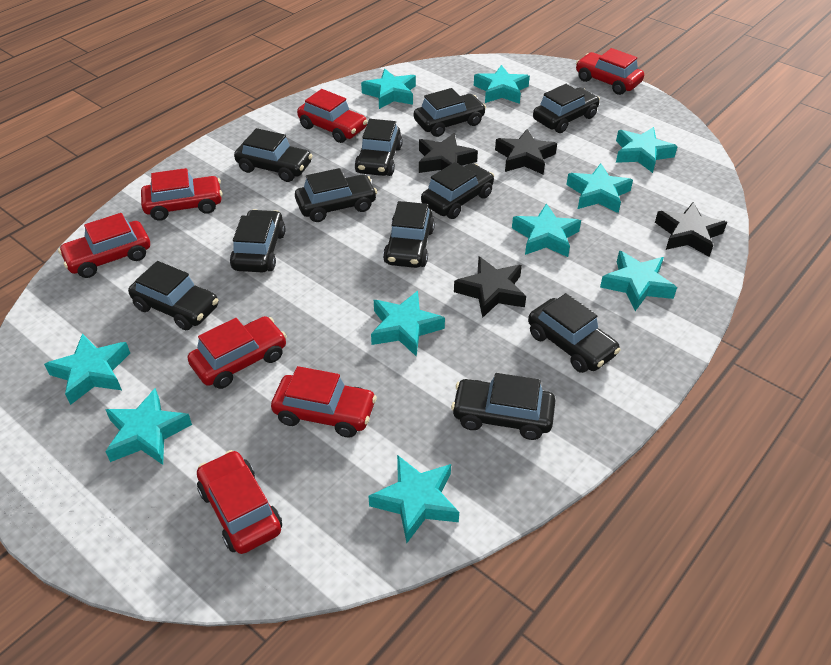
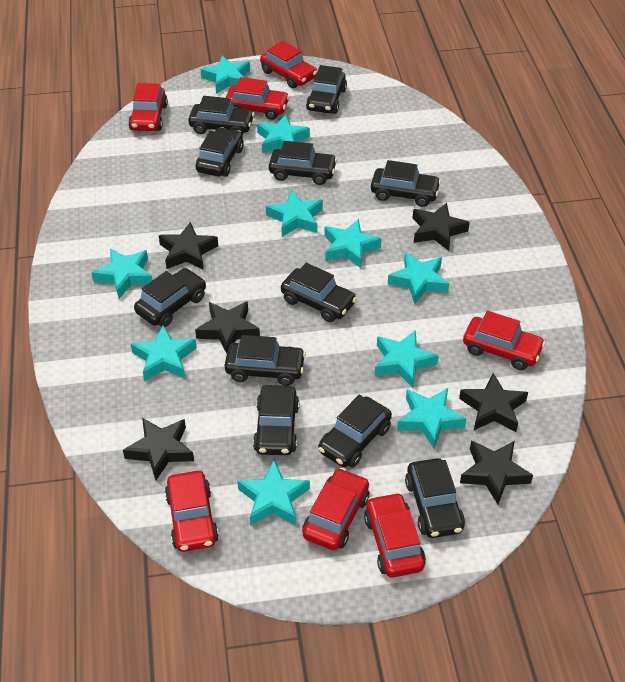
black star: 4 -> 6

